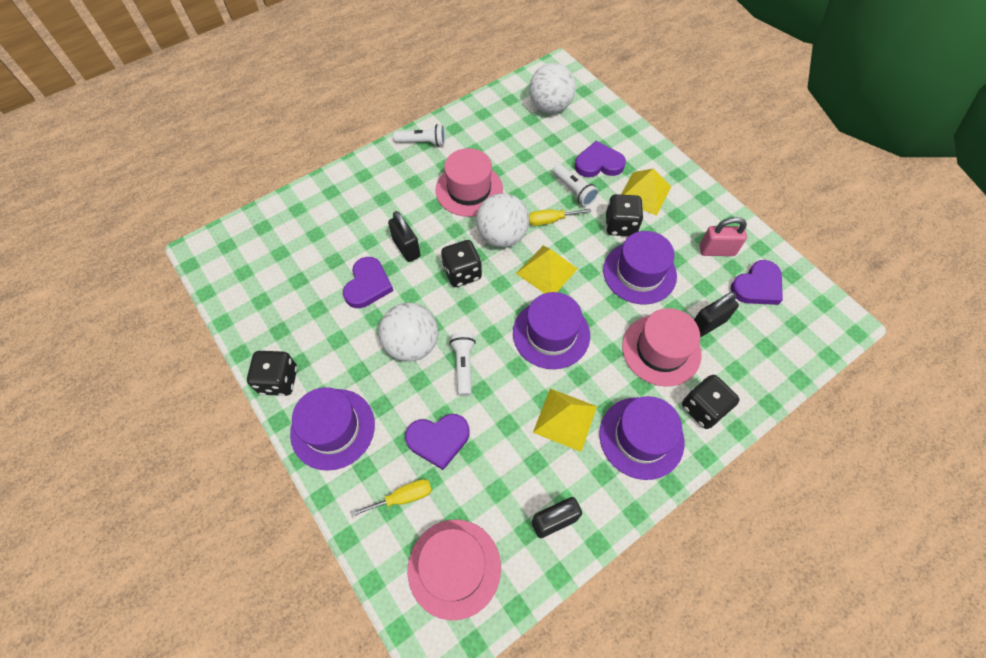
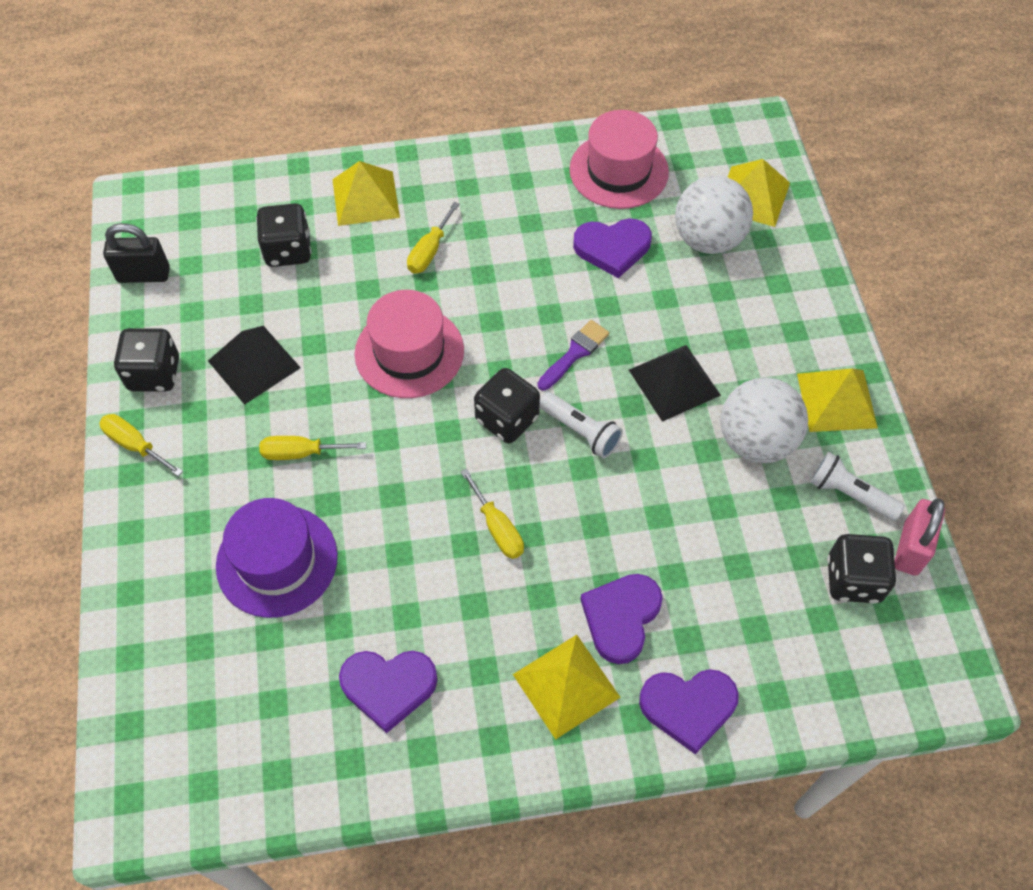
black padlock: 3 -> 1
black pyramid: 0 -> 2
pink hat: 3 -> 2
purple brush: 0 -> 1
purple hat: 4 -> 1
white ball: 3 -> 2
white flashlight: 3 -> 2
yellow pyramid: 3 -> 4
yellow screwdriver: 2 -> 4

